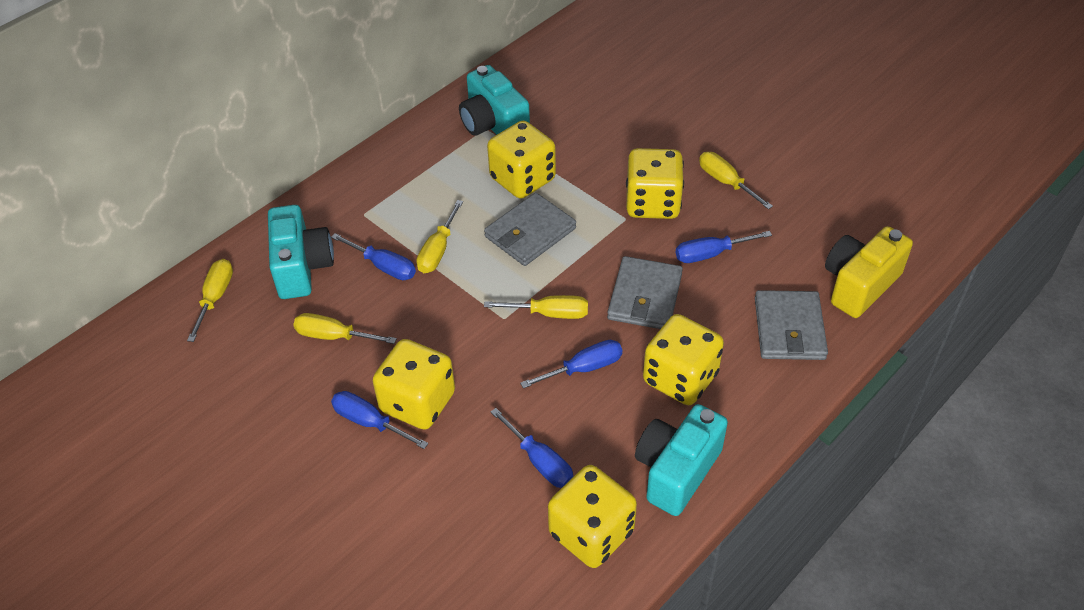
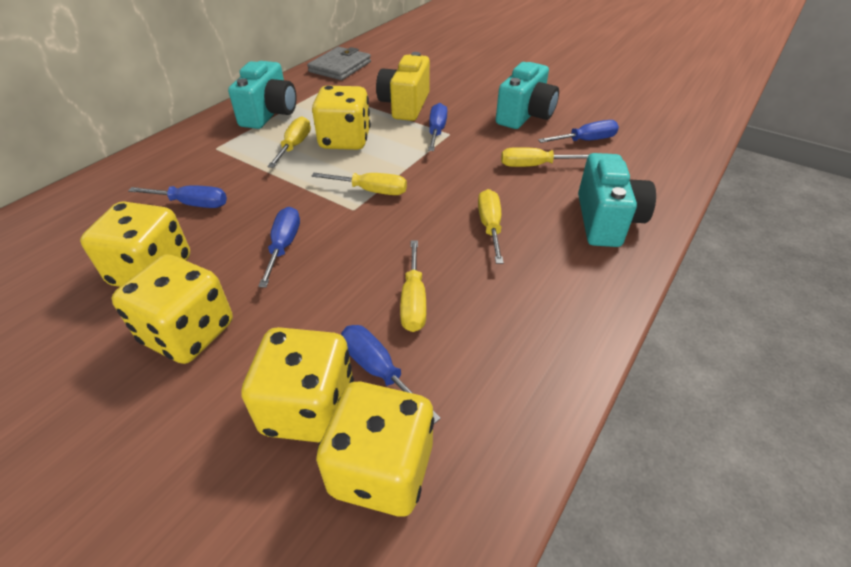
grey wallet: 3 -> 1

